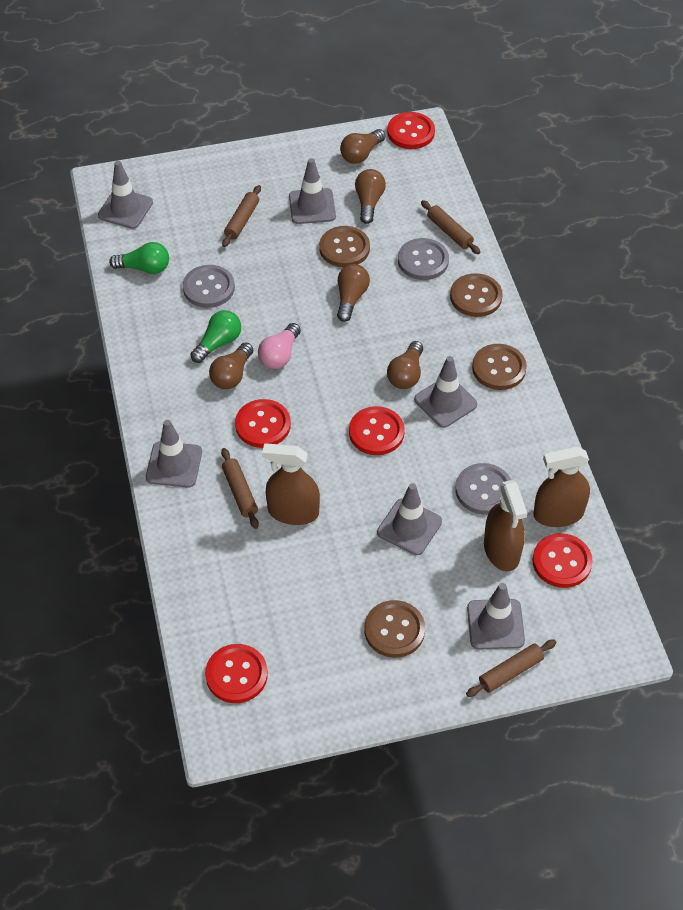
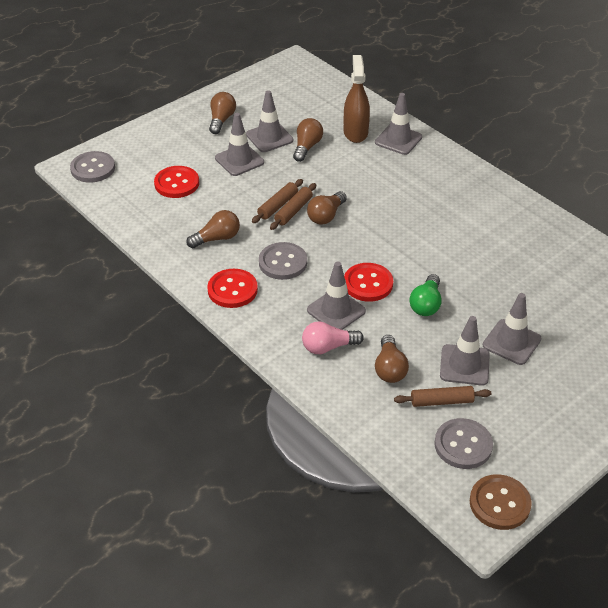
brown button: 4 -> 1
brown rolling pin: 4 -> 3
brown spray bottle: 3 -> 1
green light bulb: 2 -> 1
red button: 5 -> 3

